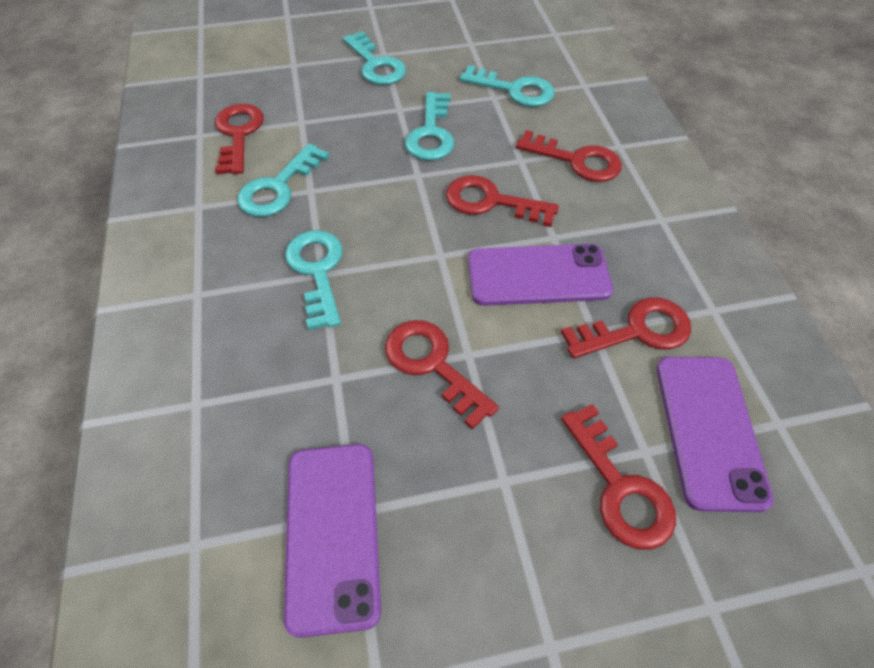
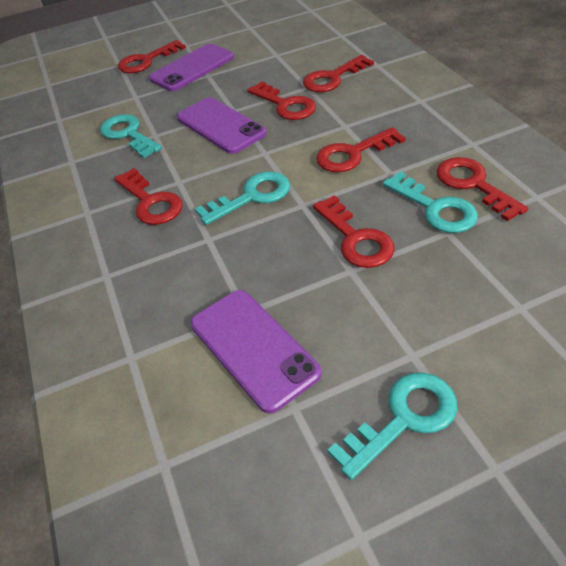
red key: 6 -> 7
turquoise key: 5 -> 4

